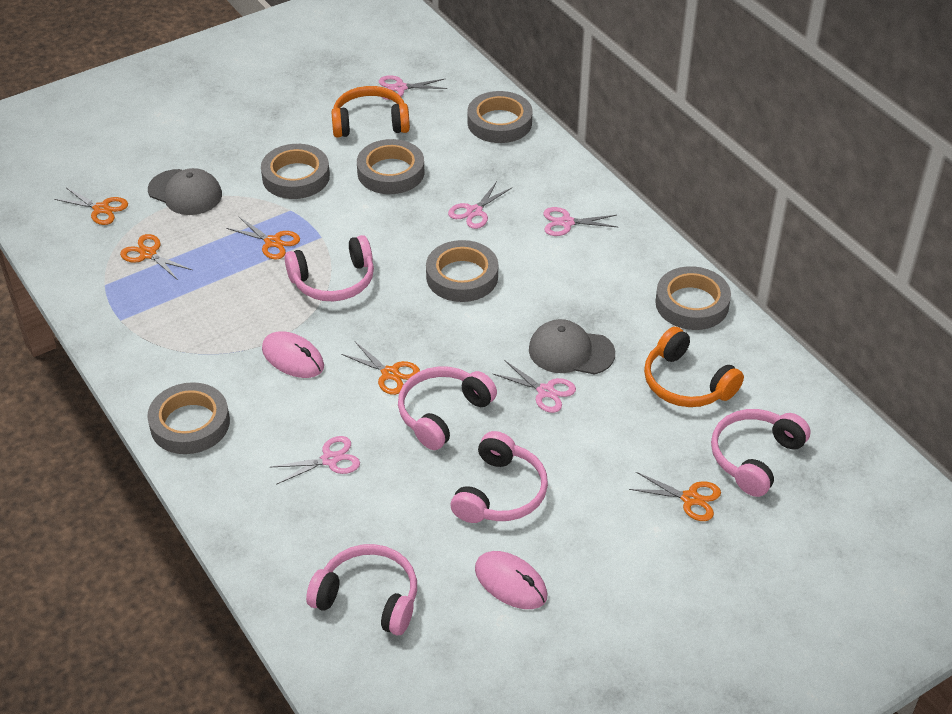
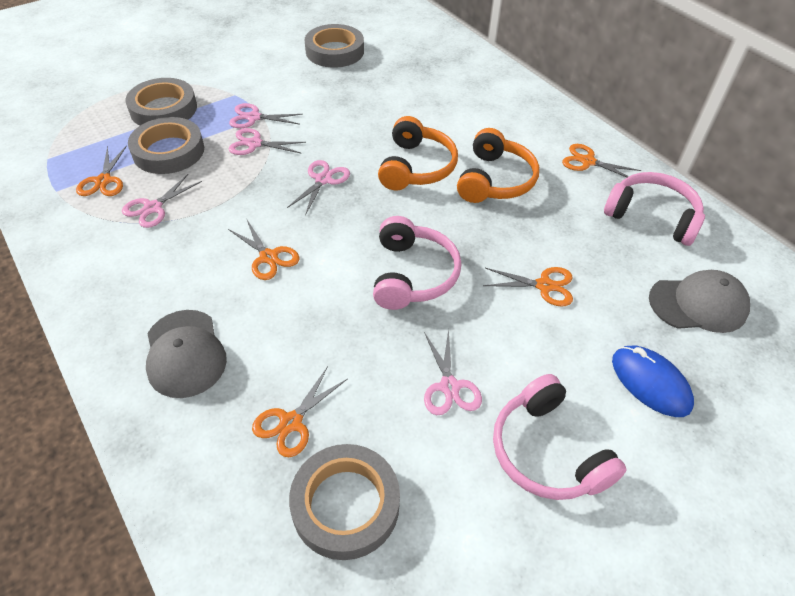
blue mouse: 0 -> 1
grey tape: 6 -> 4
pink headphones: 5 -> 3
pink mouse: 2 -> 0

